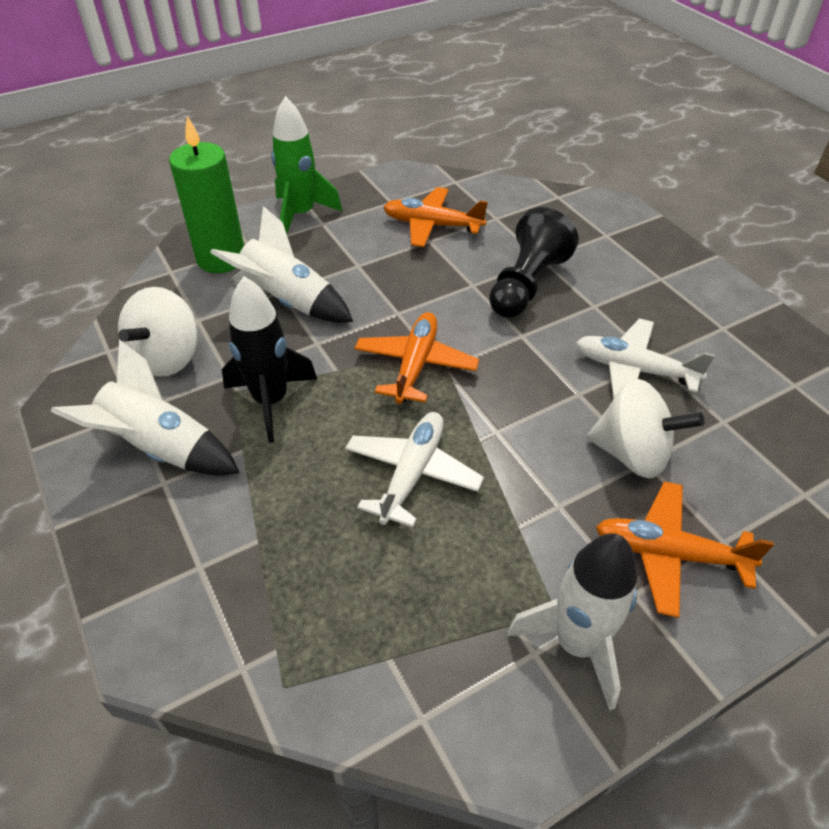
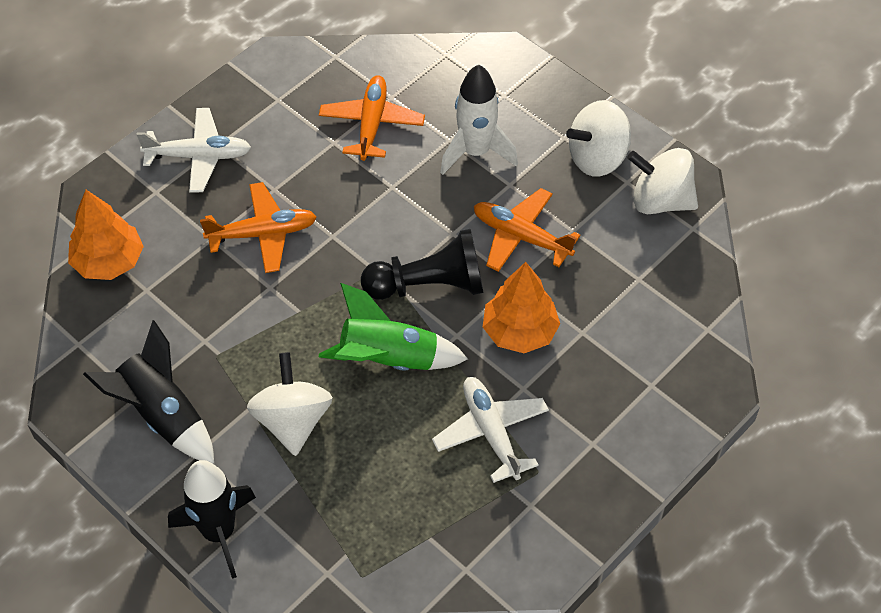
black rocket: 1 -> 2
green candle: 1 -> 0
orange tree: 0 -> 2
white rocket: 3 -> 1
white spinning top: 2 -> 3

